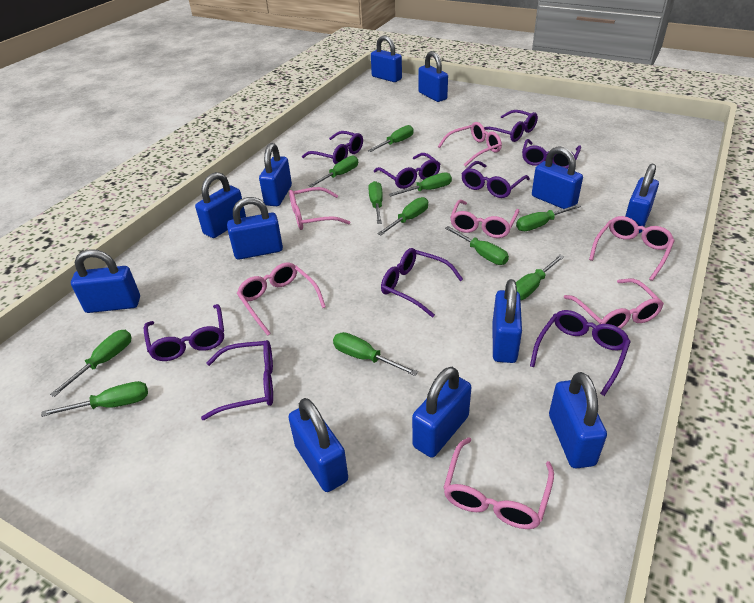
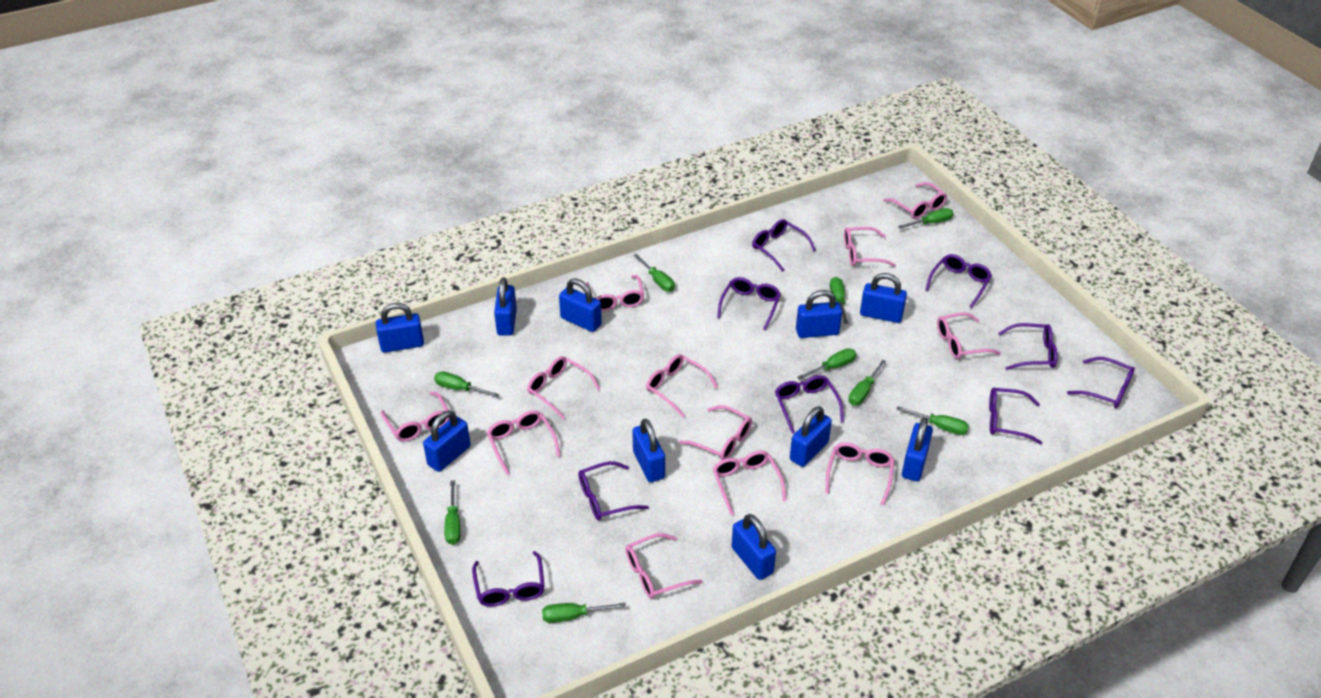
blue padlock: 12 -> 10
green screwdriver: 11 -> 9
pink glasses: 7 -> 12

